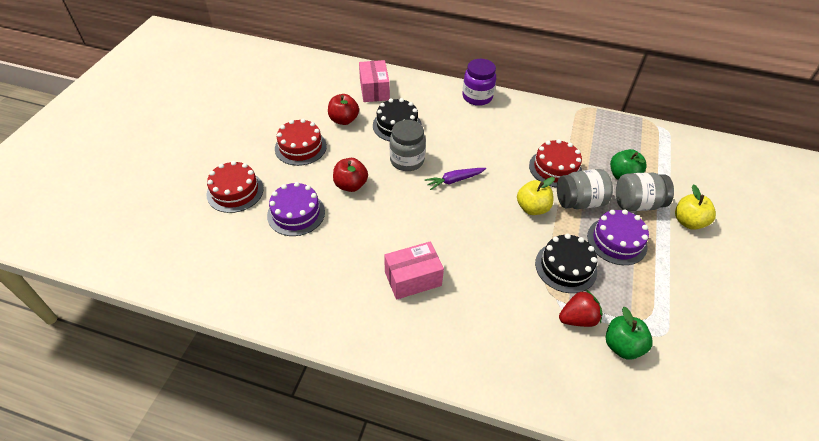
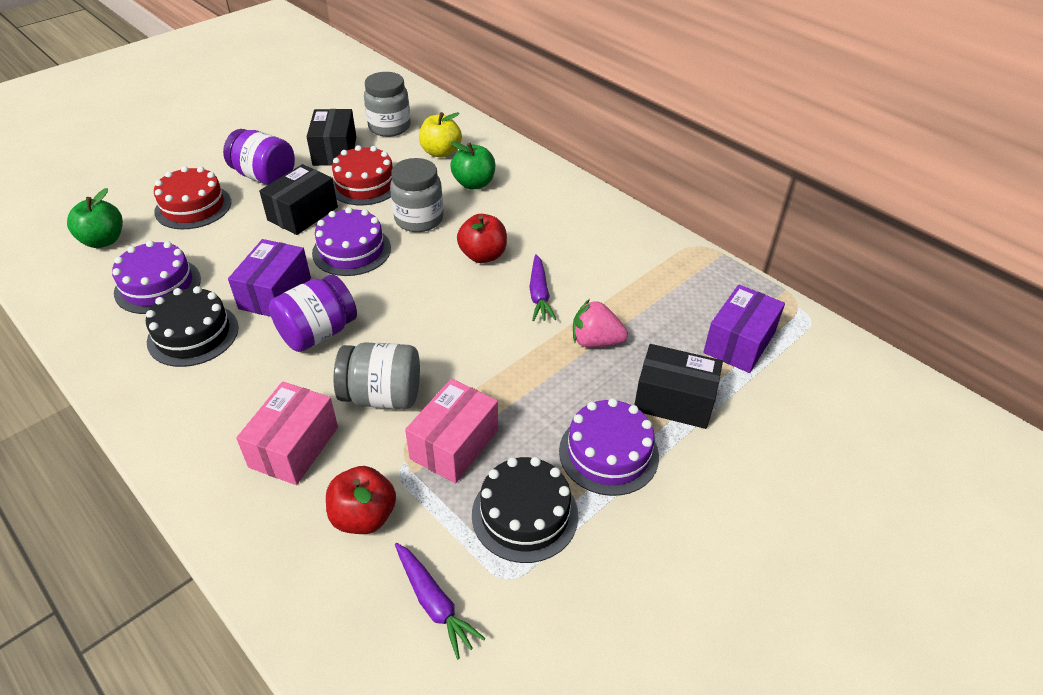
black box: 0 -> 3
pink strawberry: 0 -> 1
purple box: 0 -> 2
purple cake: 2 -> 3
purple carrot: 1 -> 2
purple jar: 1 -> 2
red cake: 3 -> 2
red strawberry: 1 -> 0
yellow apple: 2 -> 1

